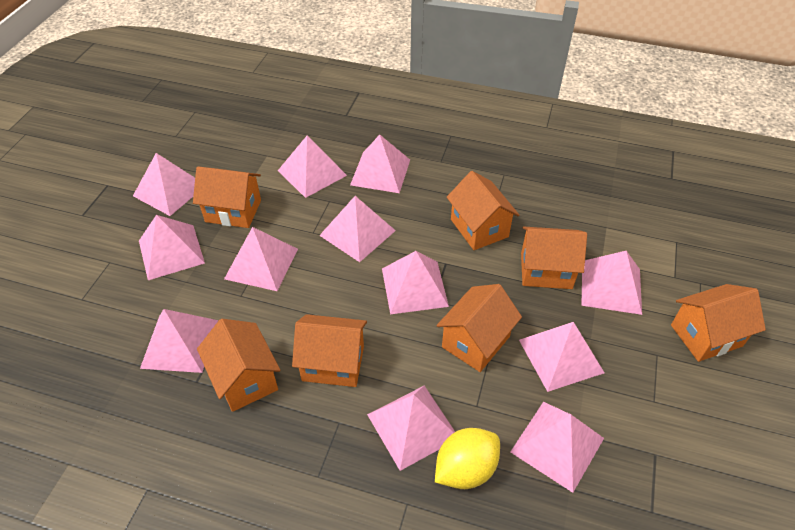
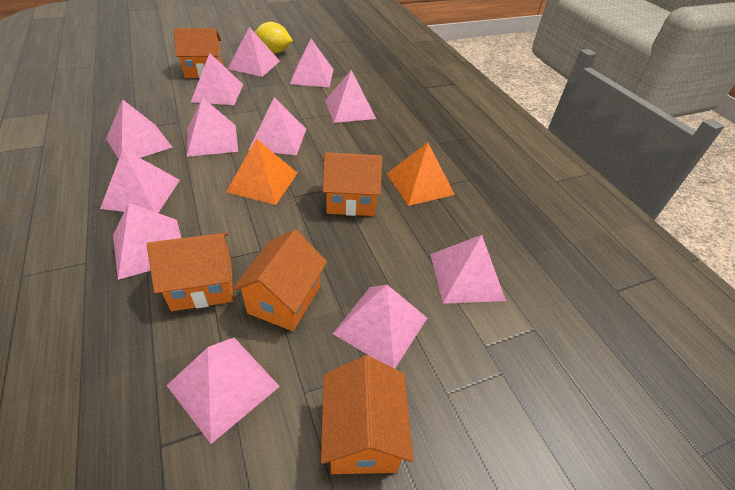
orange house: 7 -> 5
orange pyramid: 0 -> 2

